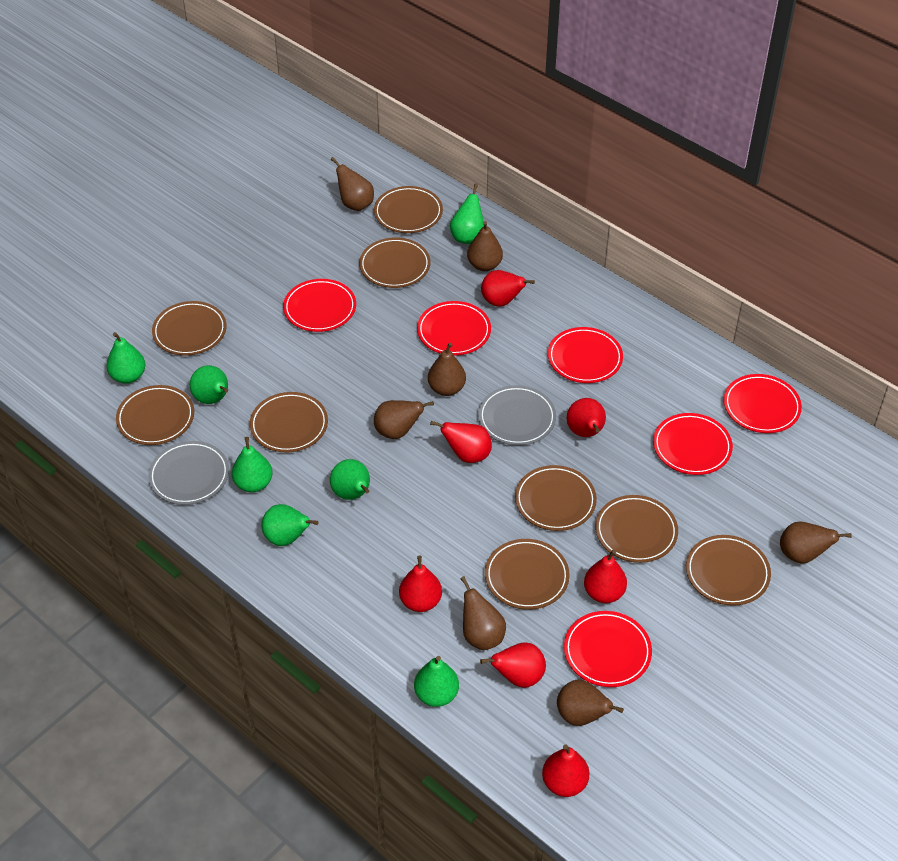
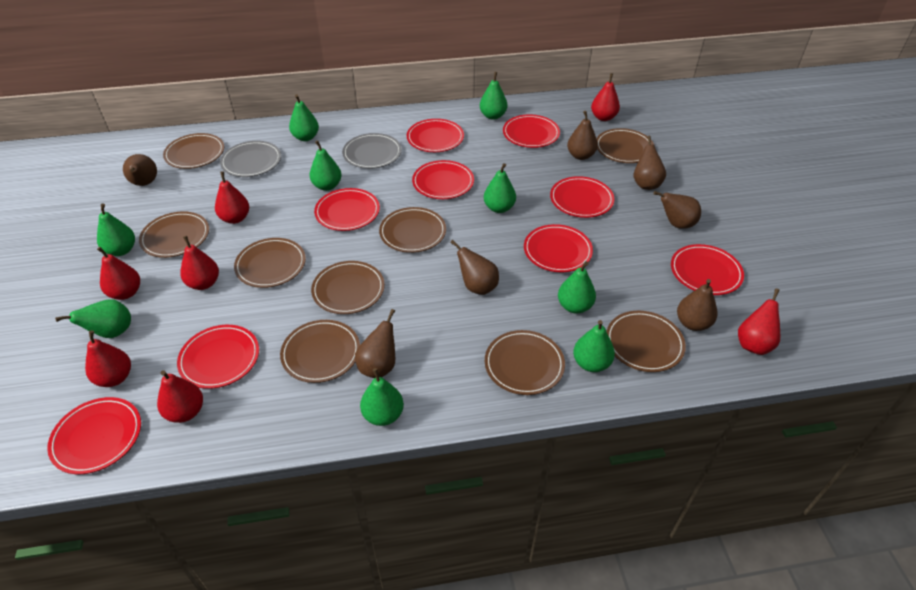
green pear: 7 -> 9
red plate: 6 -> 9

